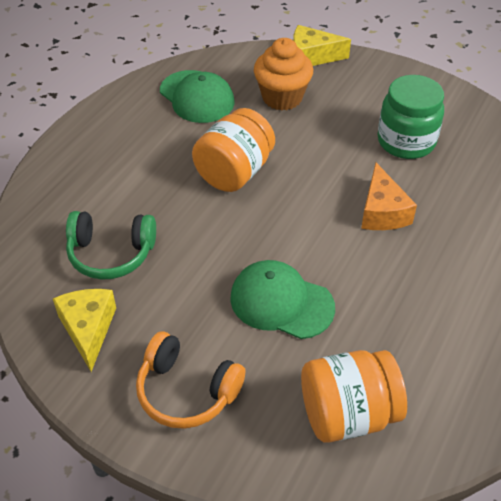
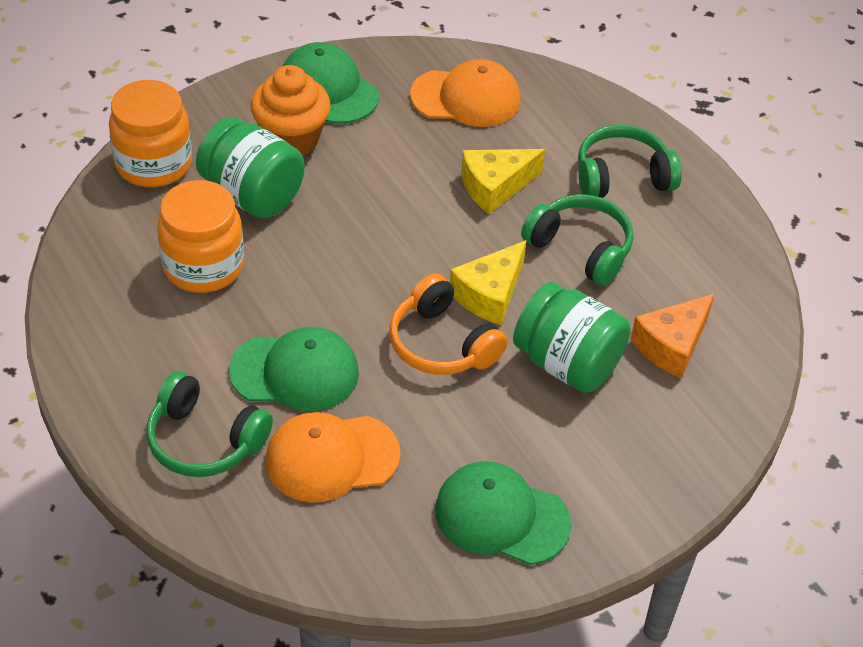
green cap: 2 -> 3
green headphones: 1 -> 3
green jar: 1 -> 2
orange cap: 0 -> 2

